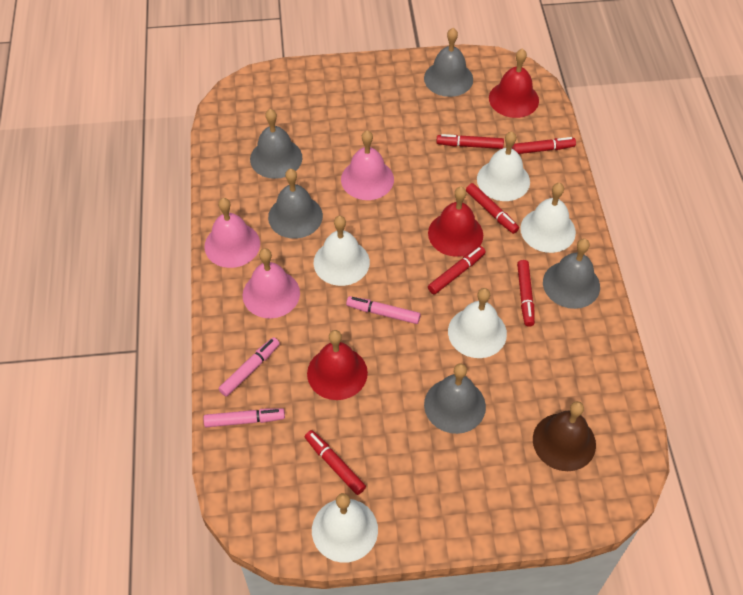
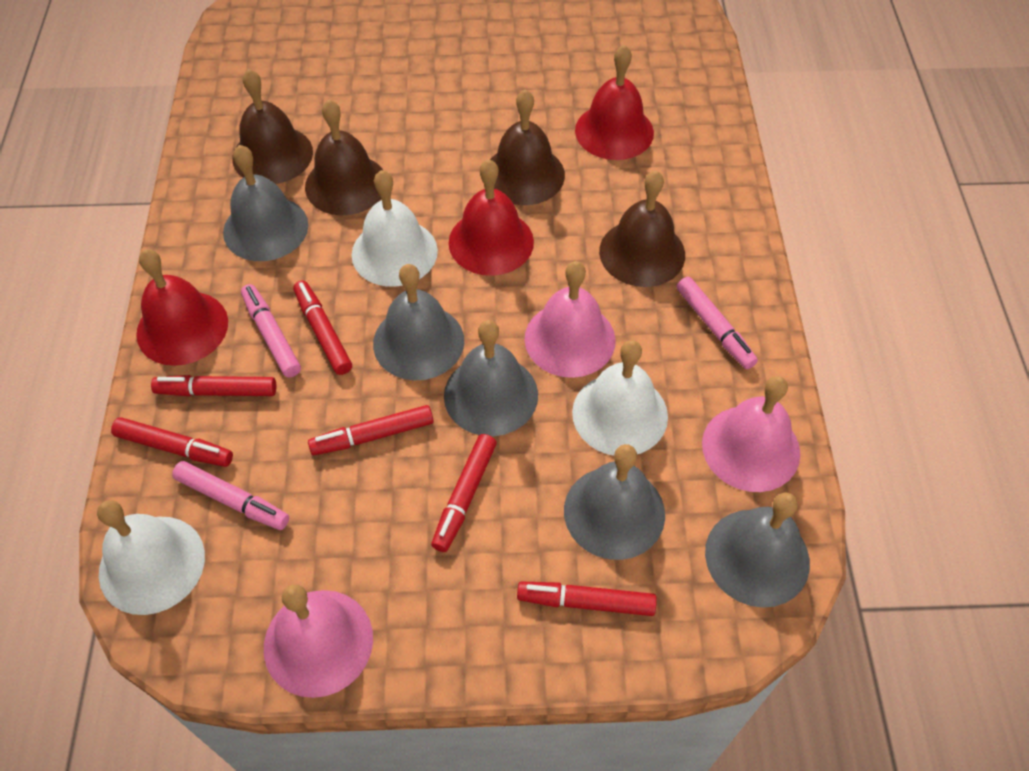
brown bell: 1 -> 4
white bell: 5 -> 3

